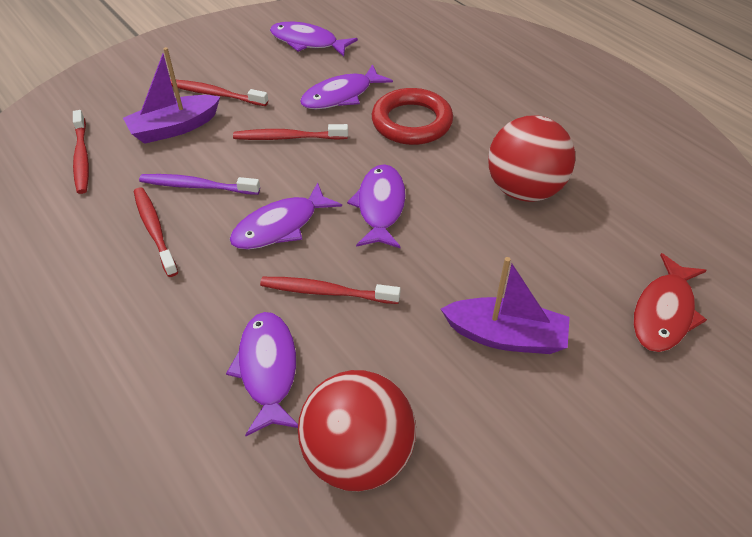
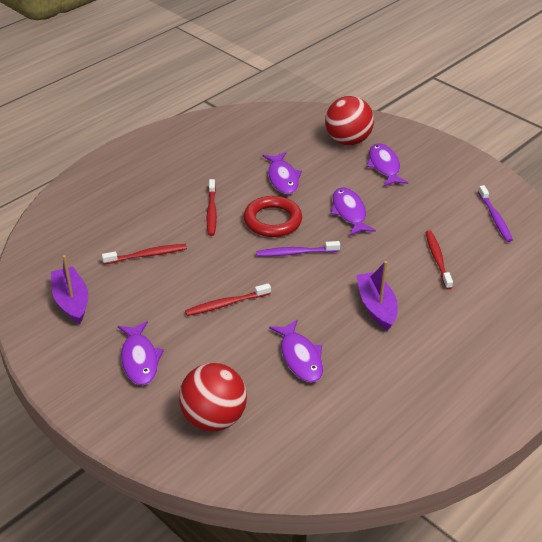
purple toothbrush: 1 -> 2
red fish: 1 -> 0
red toothbrush: 5 -> 4

